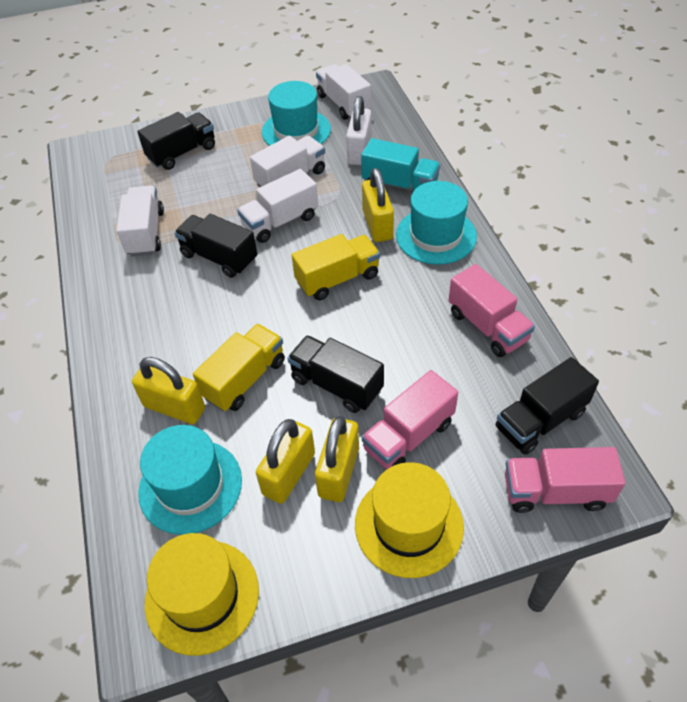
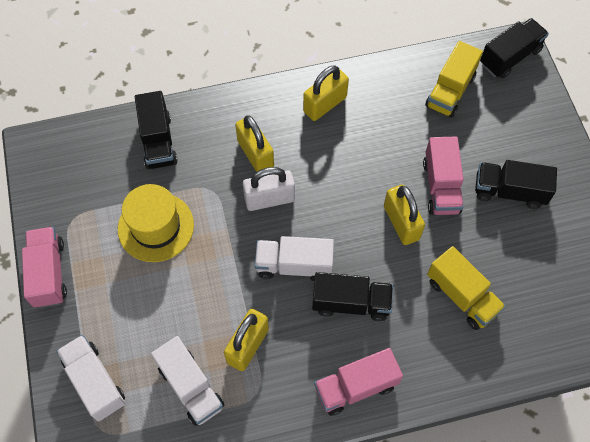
turquoise hat: 3 -> 0
turquoise truck: 1 -> 0
white truck: 4 -> 3
yellow hat: 2 -> 1

